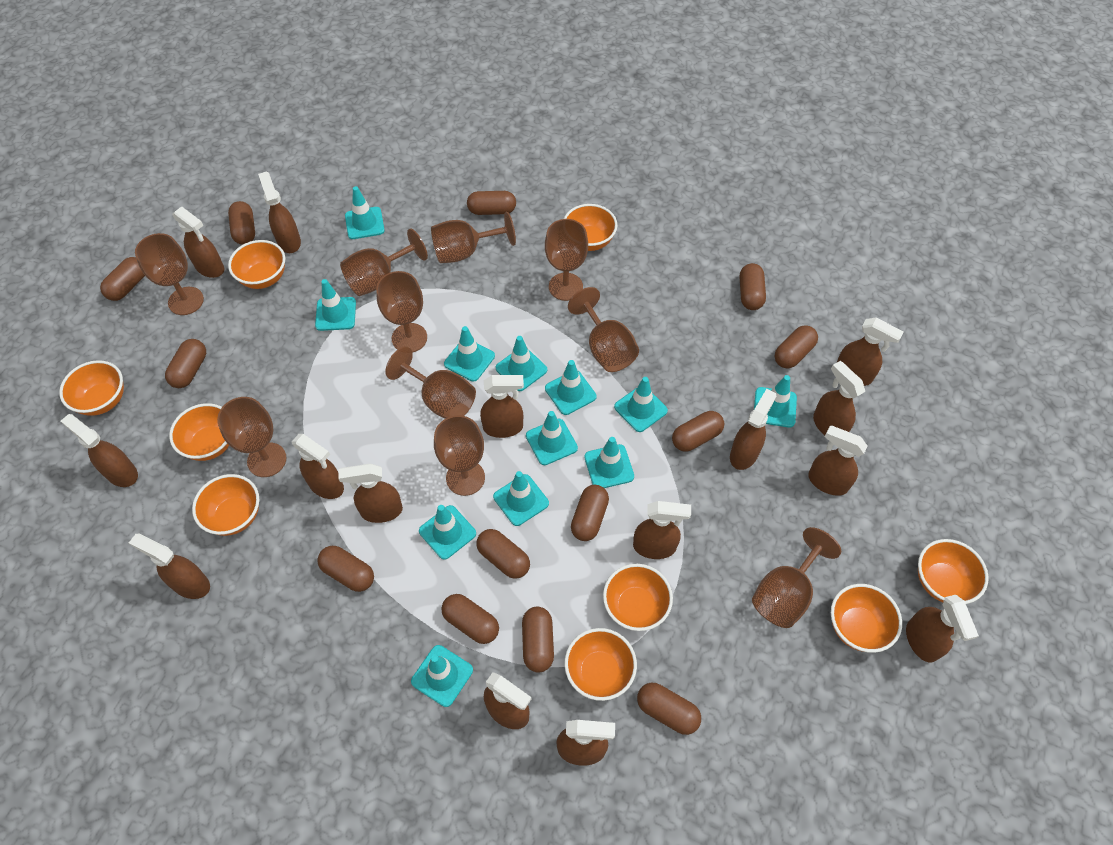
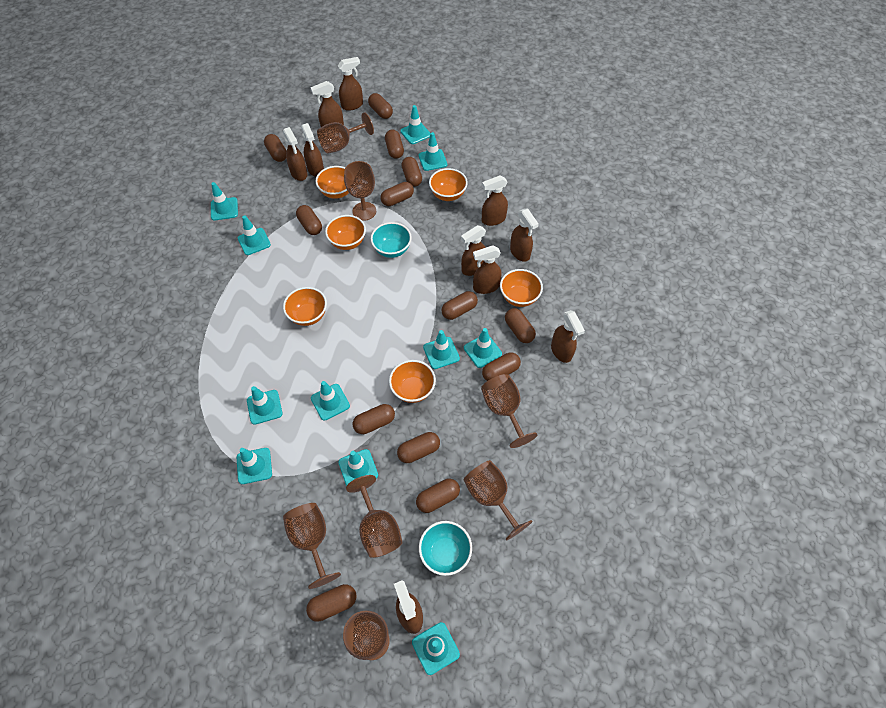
brown goblet: 10 -> 7
brown spray bottle: 15 -> 10
orange bowl: 9 -> 6
turquoise bowl: 0 -> 2
turquoise traffic cone: 12 -> 11

